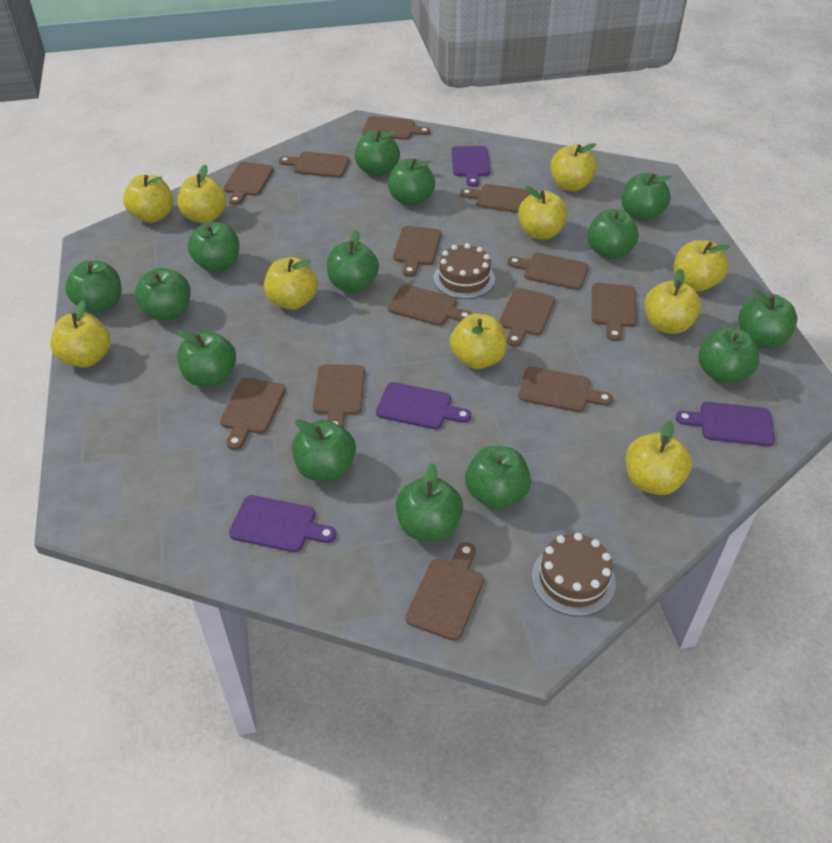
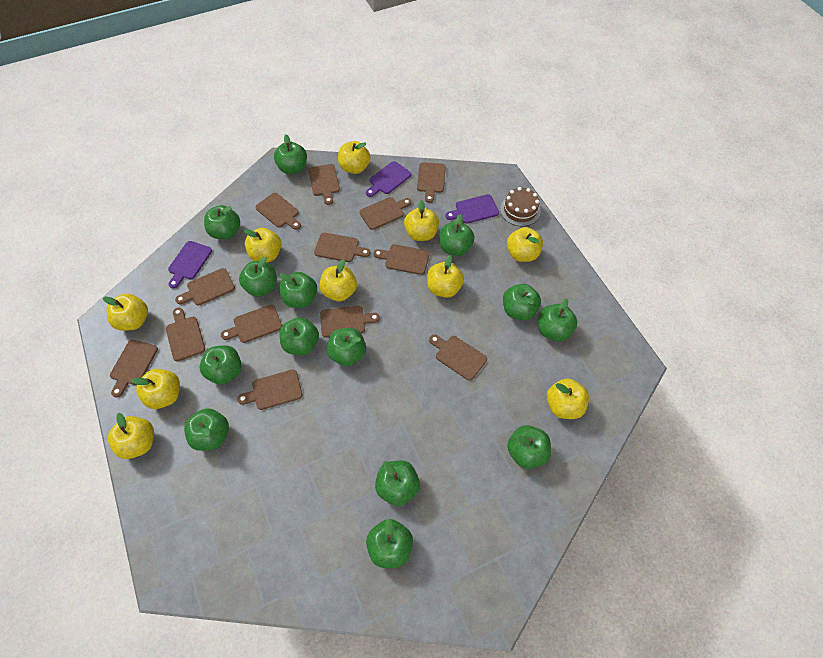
brown cake: 2 -> 1
purple cutting board: 4 -> 3

